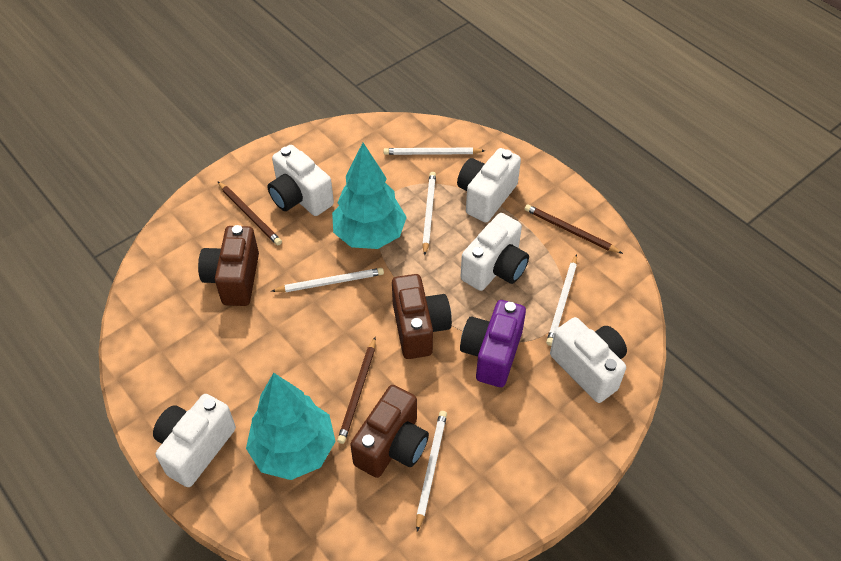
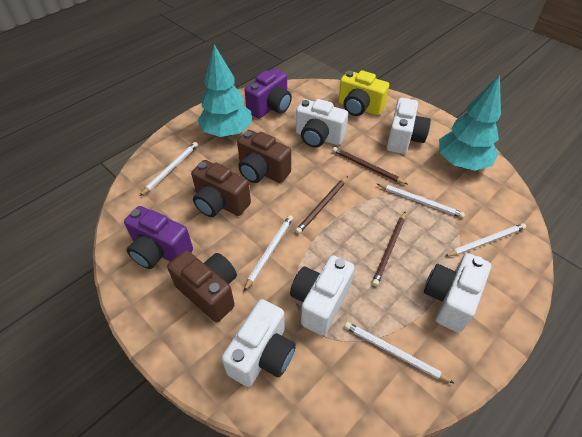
purple camera: 1 -> 2
yellow camera: 0 -> 1

